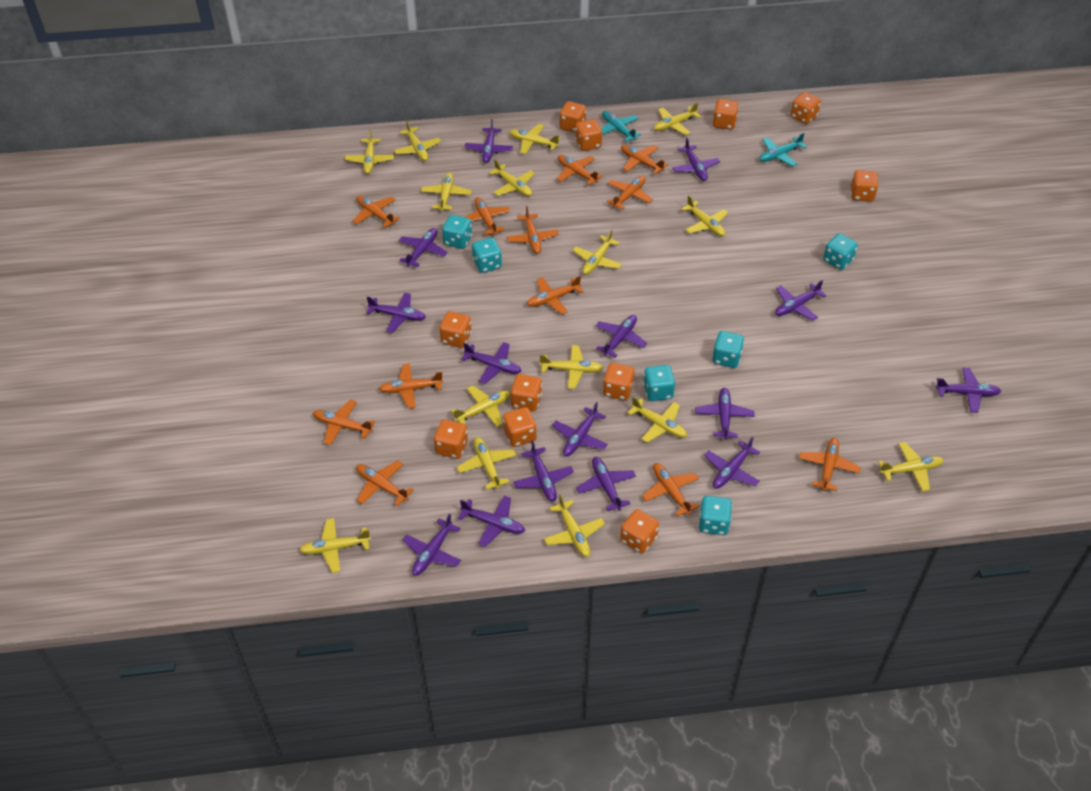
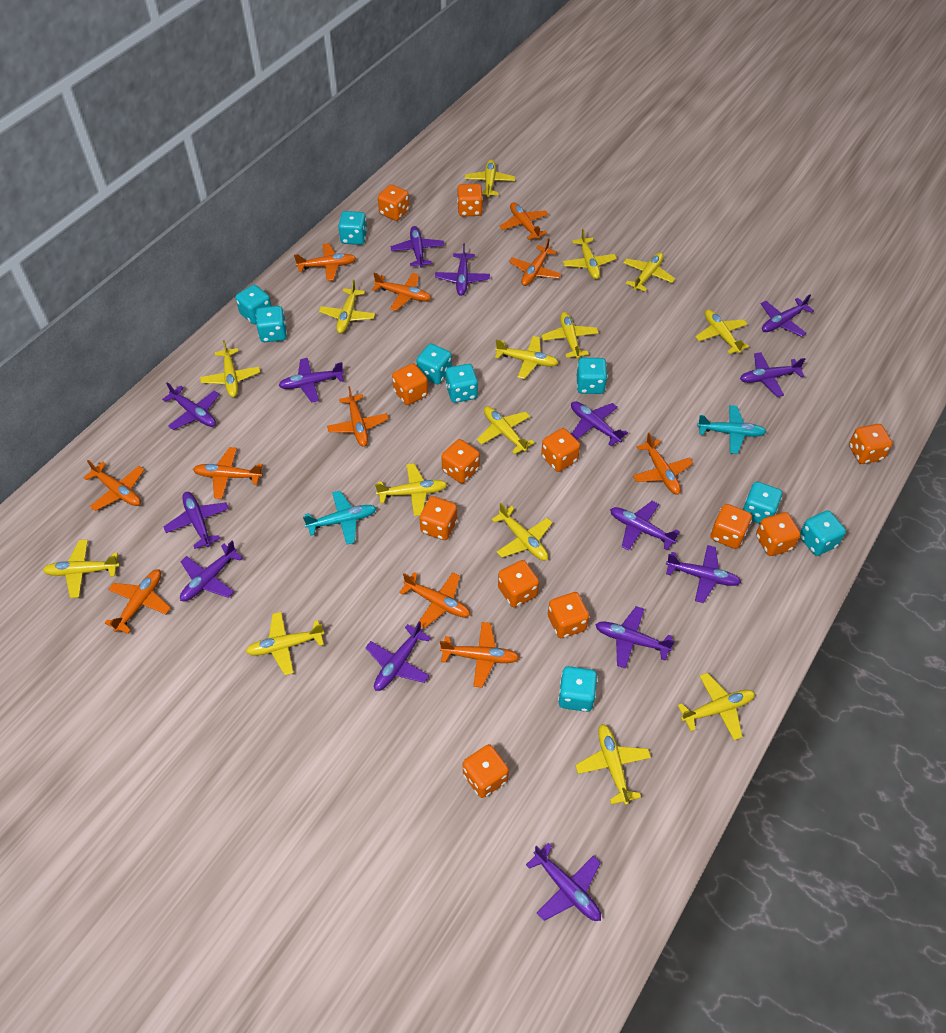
orange dice: 11 -> 12
orange plane: 12 -> 11
purple plane: 15 -> 14
turquoise dice: 6 -> 9

